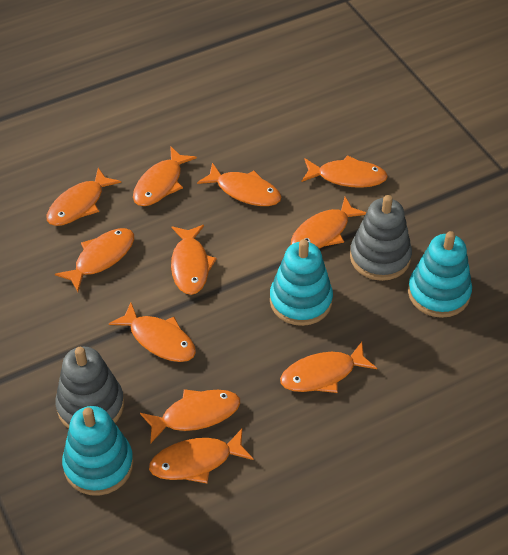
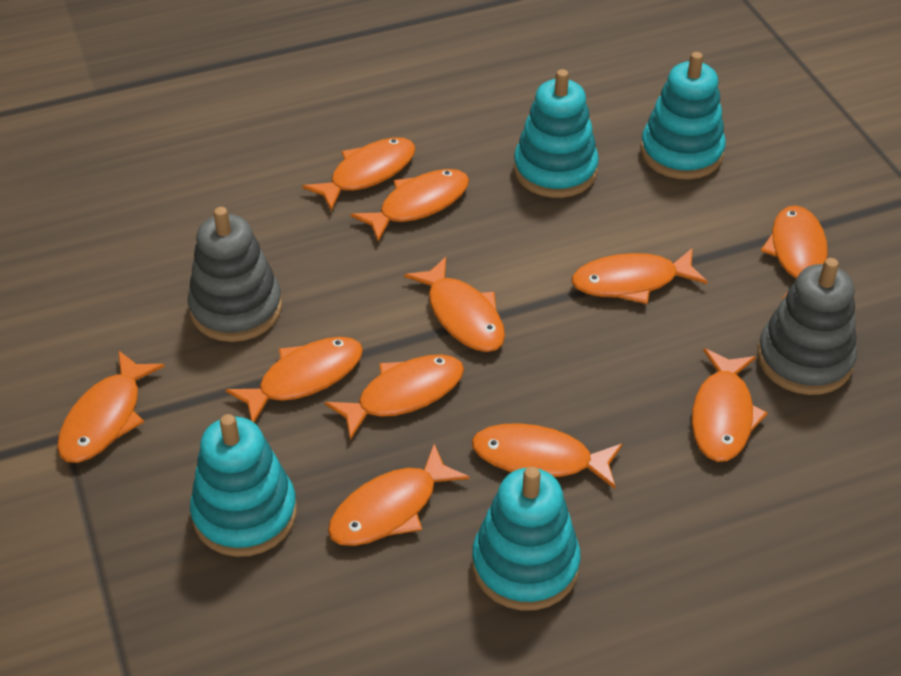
turquoise stacking toy: 3 -> 4

